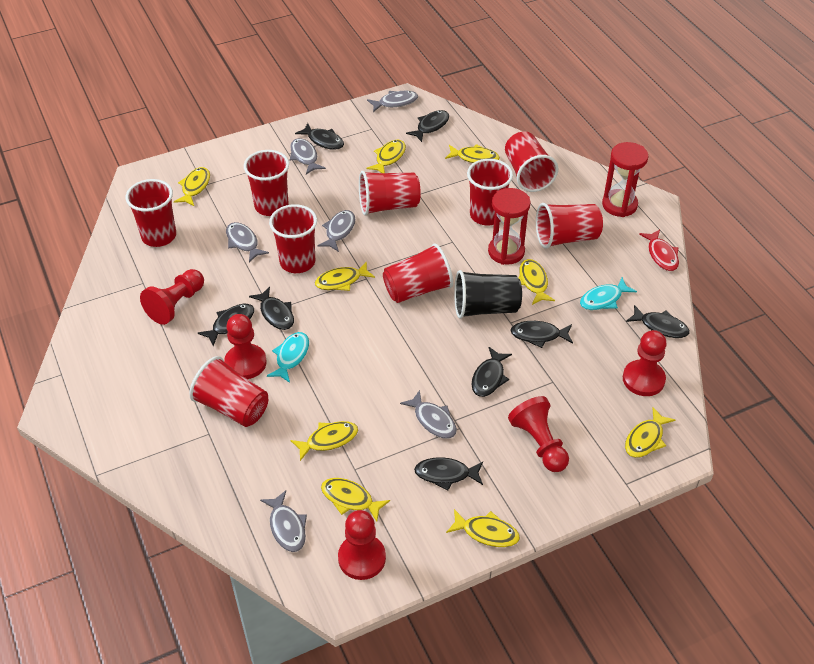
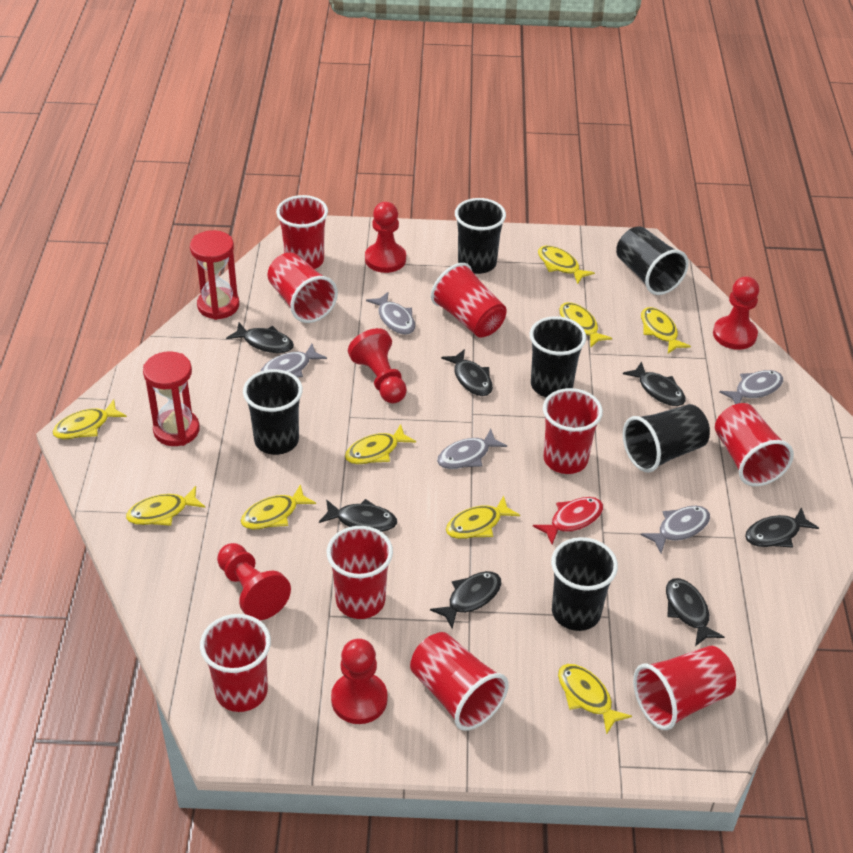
black cup: 1 -> 6
black fish: 8 -> 7
grey fish: 6 -> 5
turquoise fish: 2 -> 0

